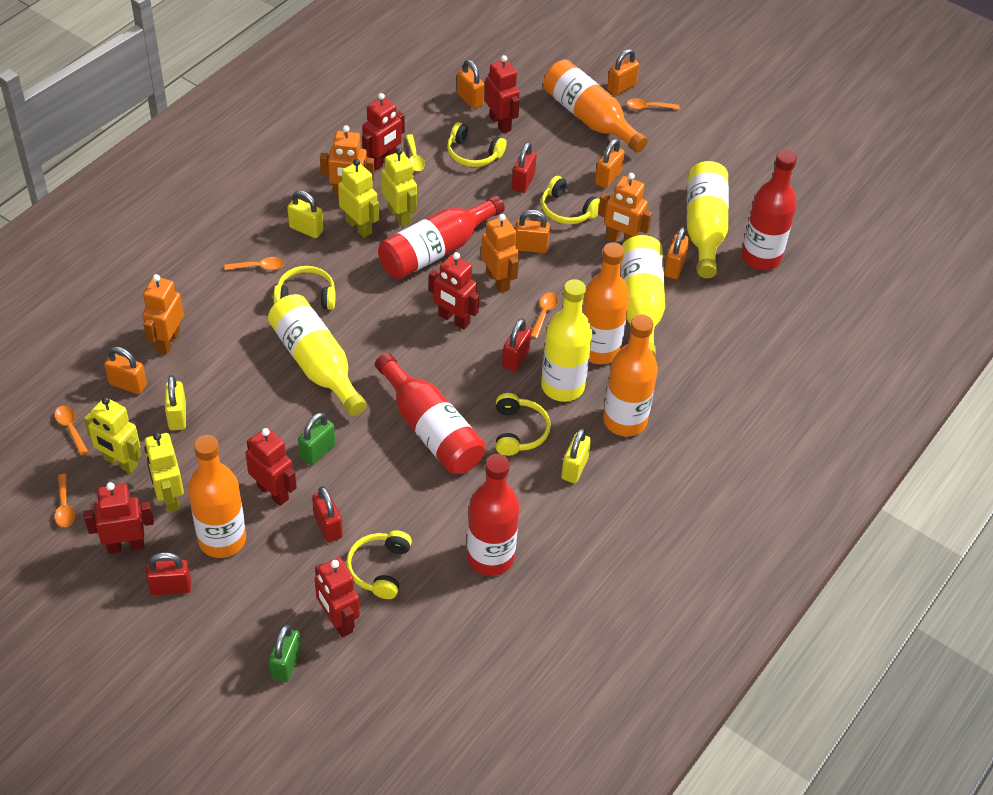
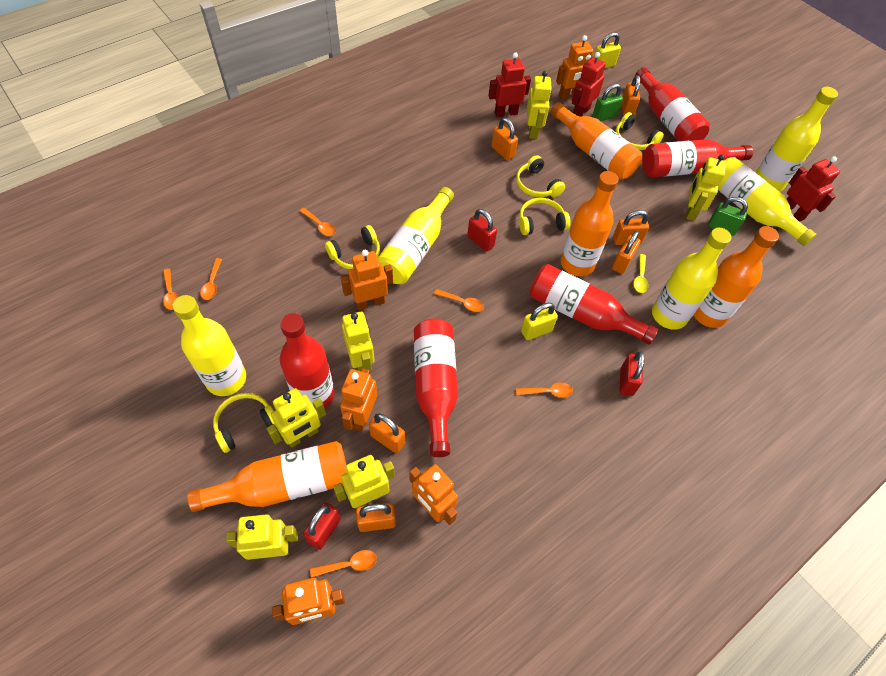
orange robot: 4 -> 5
orange spoon: 5 -> 6
red bottle: 4 -> 5
red padlock: 4 -> 3
red robot: 6 -> 3
yellow bottle: 4 -> 5
yellow padlock: 3 -> 2
yellow robot: 4 -> 6

